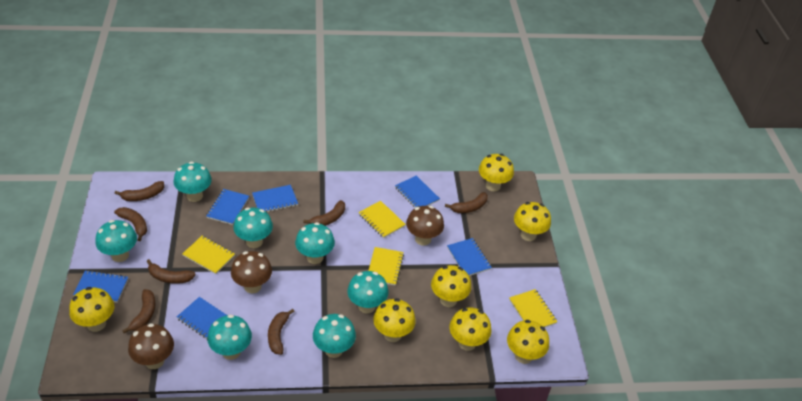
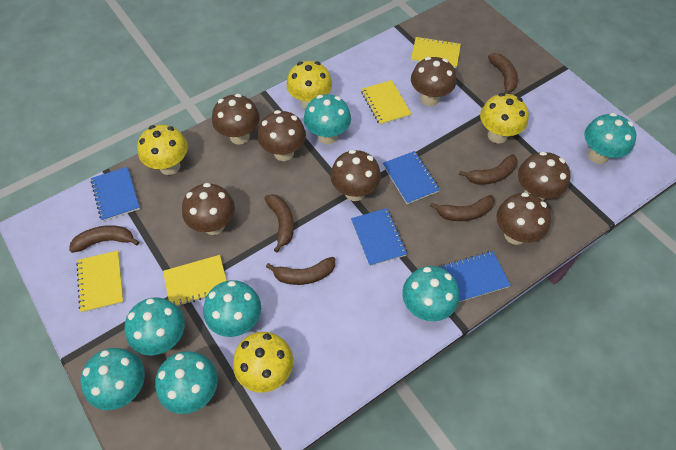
blue notebook: 6 -> 4
brown banana: 7 -> 6
brown mushroom: 3 -> 7
yellow mushroom: 7 -> 4

